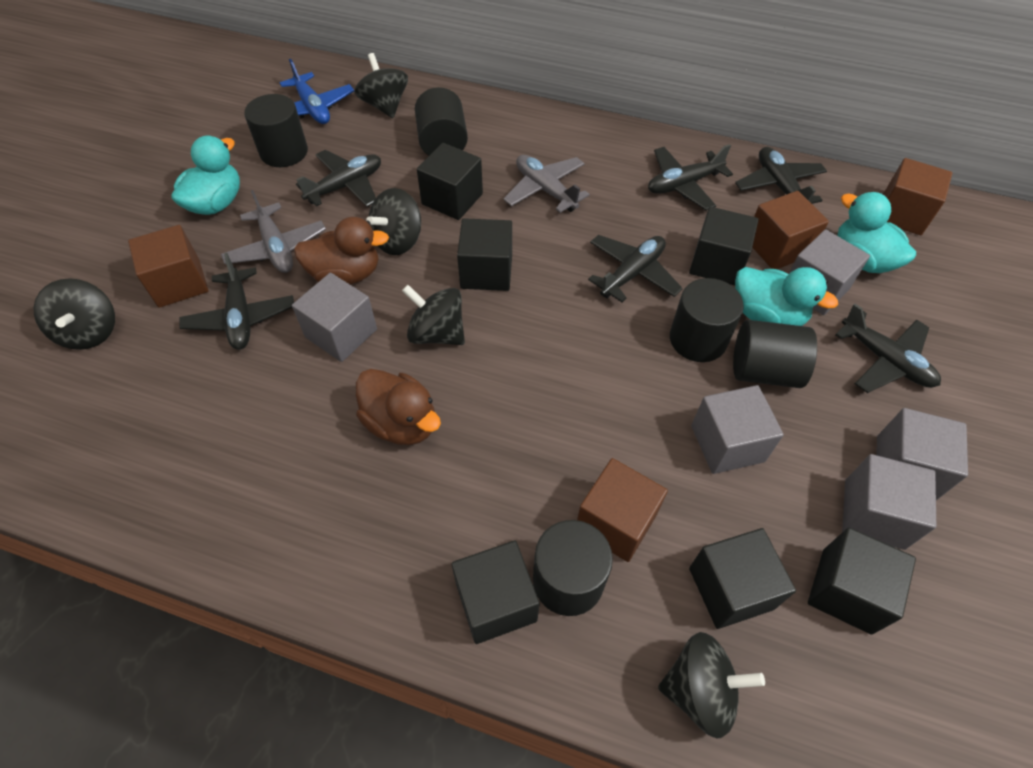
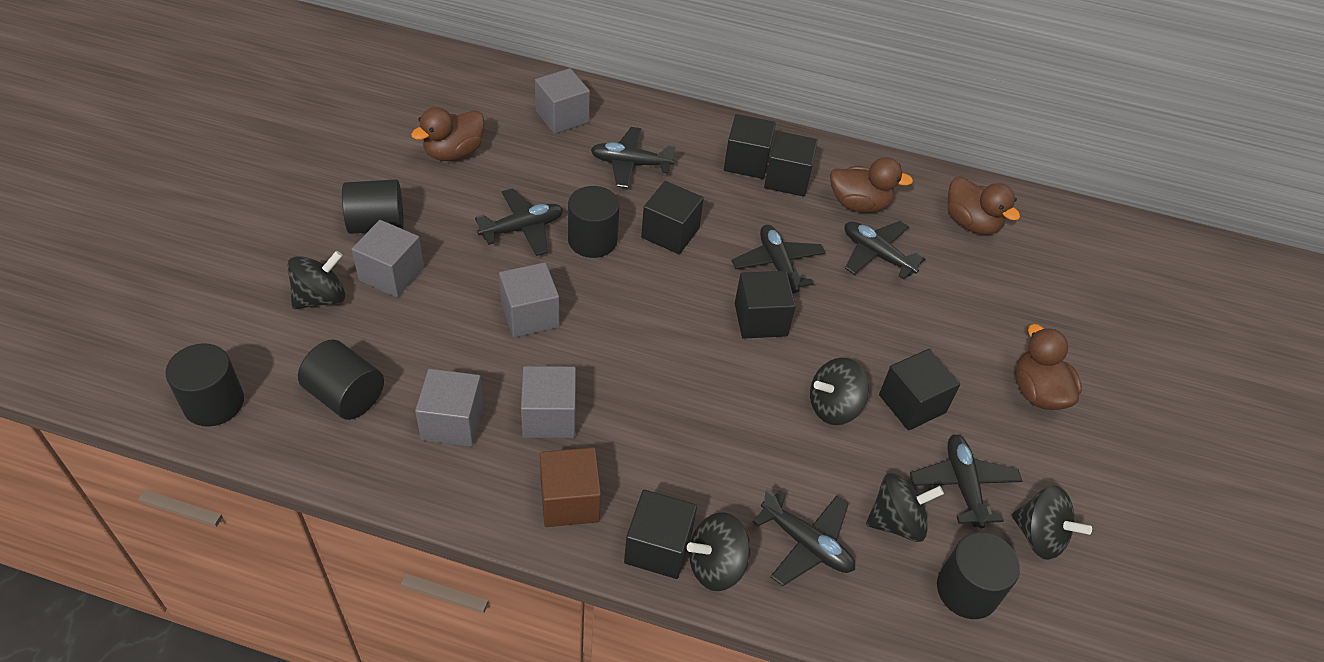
blue plane: 1 -> 0
brown cube: 4 -> 1
brown duck: 2 -> 4
grey plane: 2 -> 0
turquoise duck: 3 -> 0

